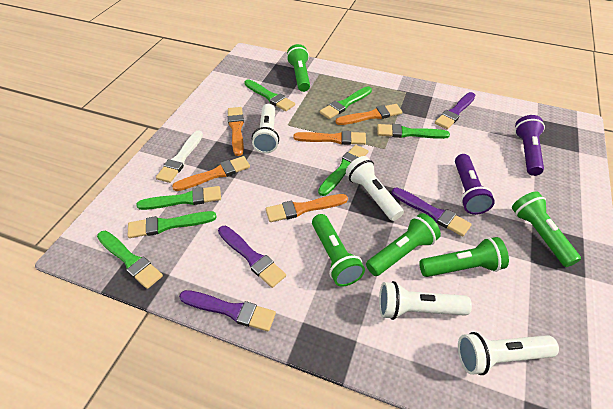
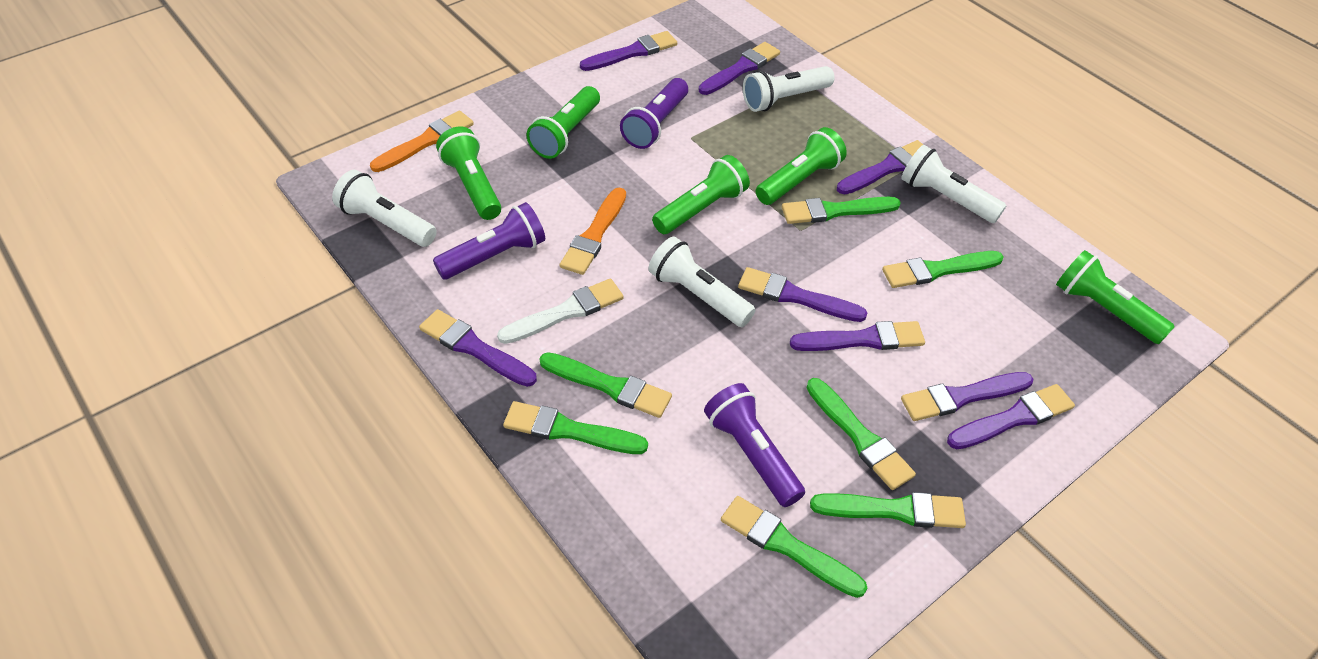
orange brush: 5 -> 2
purple brush: 4 -> 8
purple flashlight: 2 -> 3

